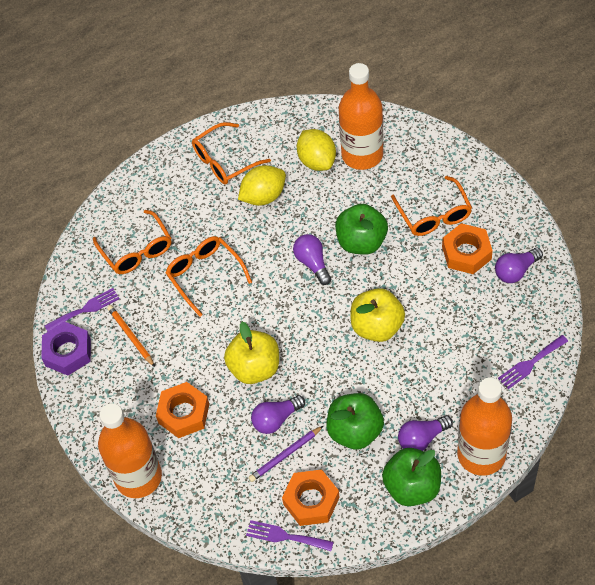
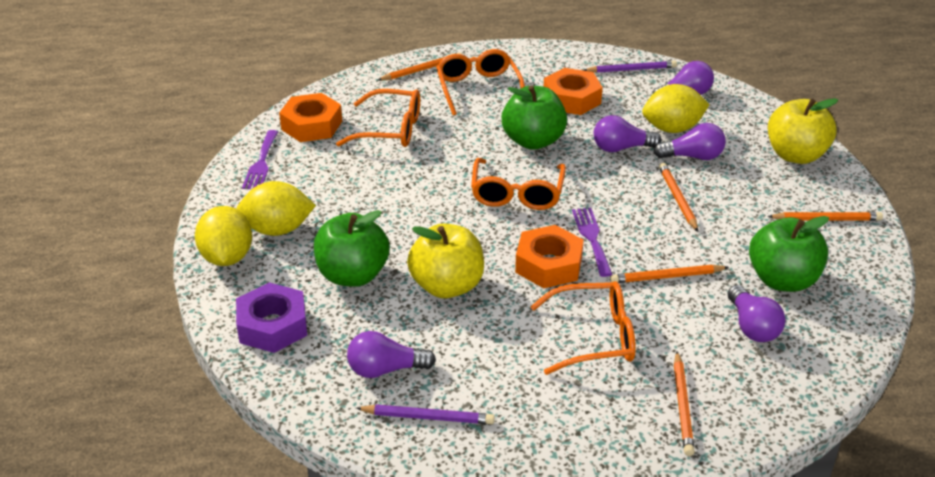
orange bottle: 3 -> 0
orange pencil: 1 -> 5
purple fork: 3 -> 2
purple light bulb: 4 -> 5
purple pencil: 1 -> 2
yellow lemon: 2 -> 3

